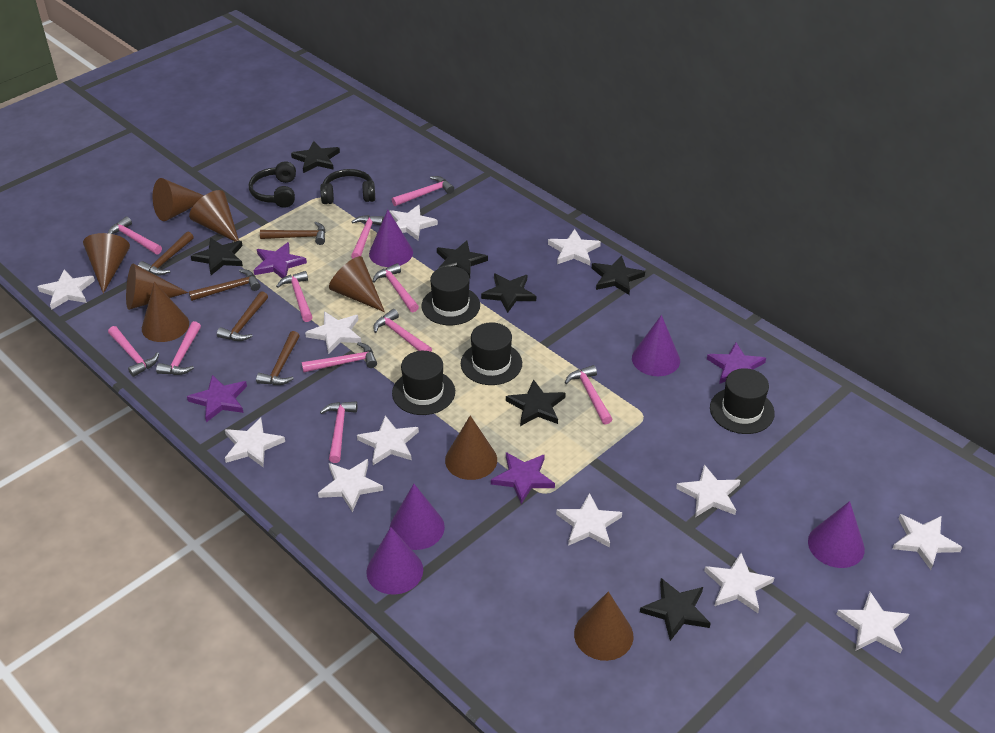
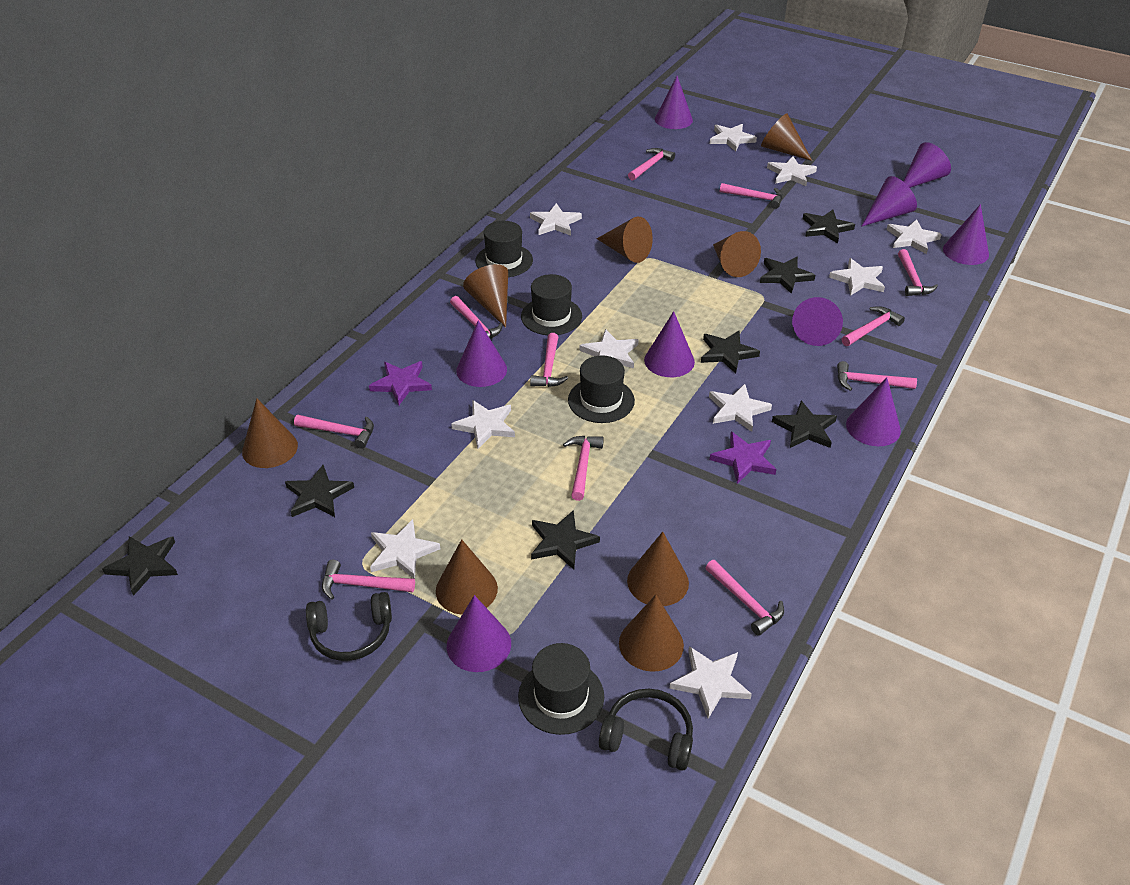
brown hammer: 5 -> 0
purple cone: 5 -> 9
purple star: 4 -> 2
white star: 12 -> 10

